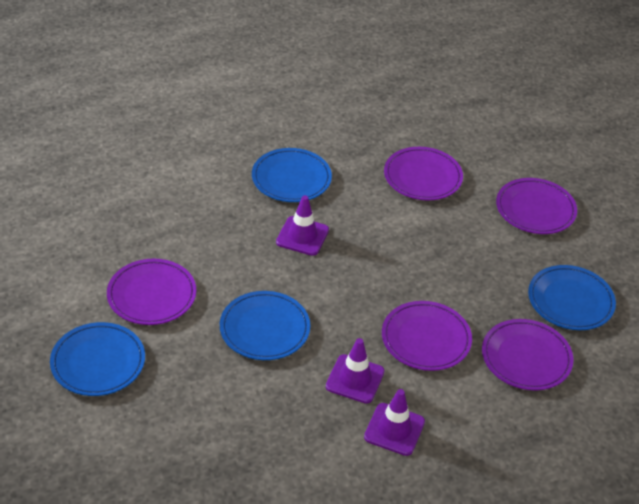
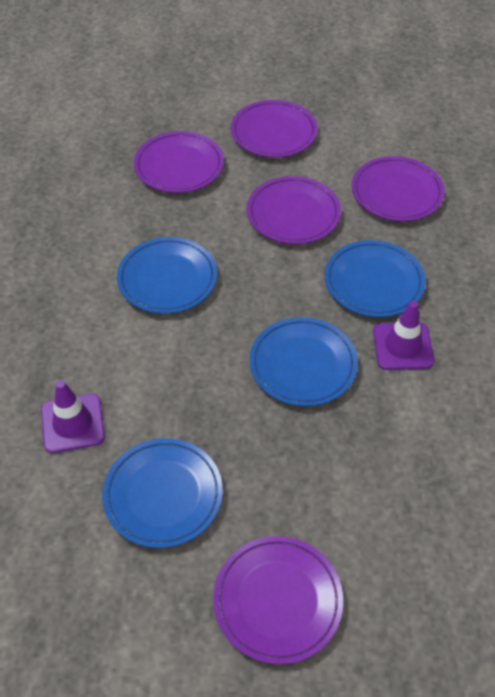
purple traffic cone: 3 -> 2

